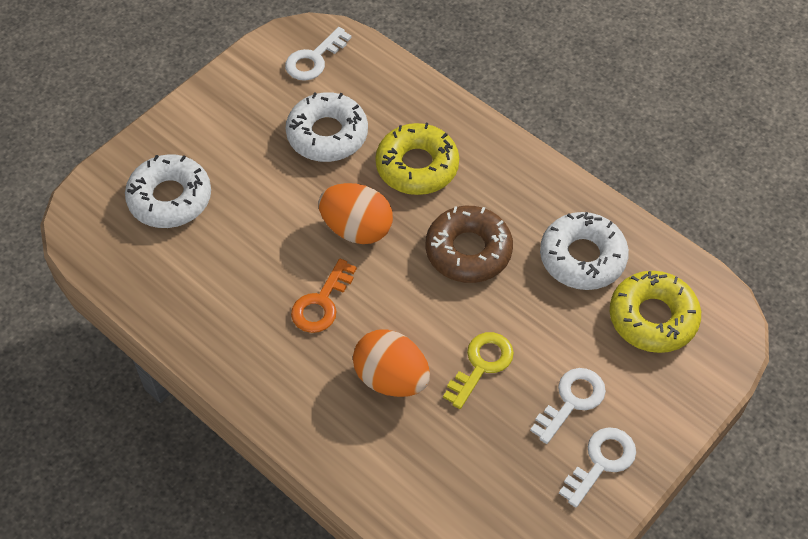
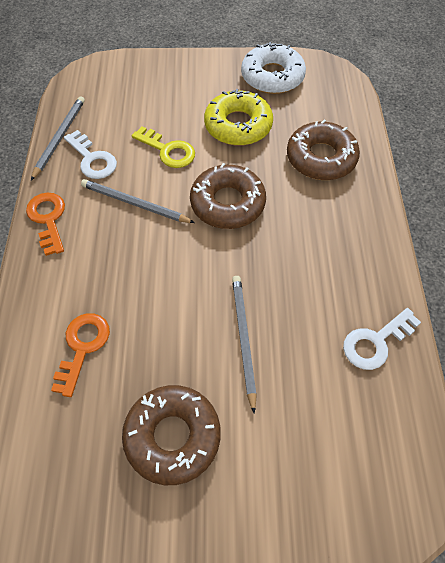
brown donut: 1 -> 3
grey pencil: 0 -> 3
orange egg: 2 -> 0
orange key: 1 -> 2
white donut: 3 -> 1
white key: 3 -> 2
yellow donut: 2 -> 1

